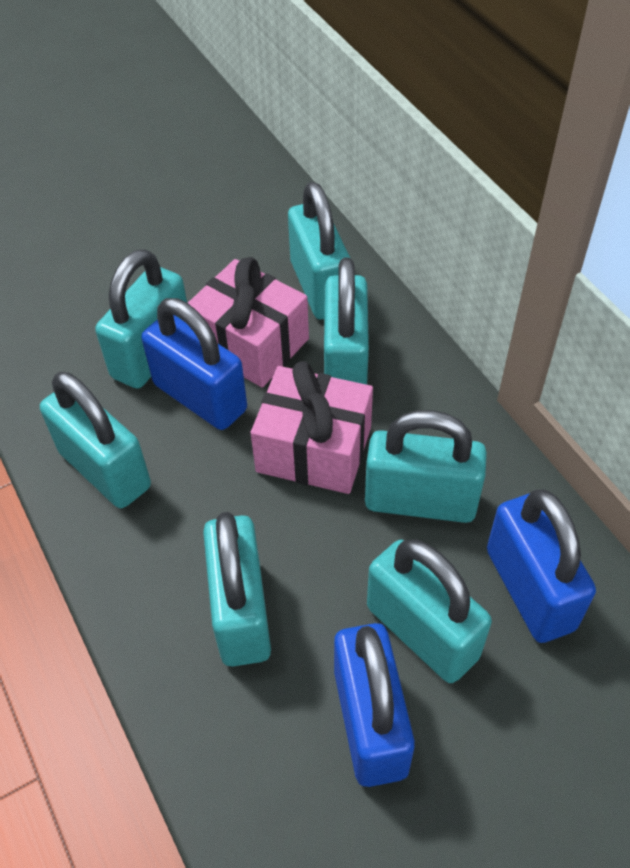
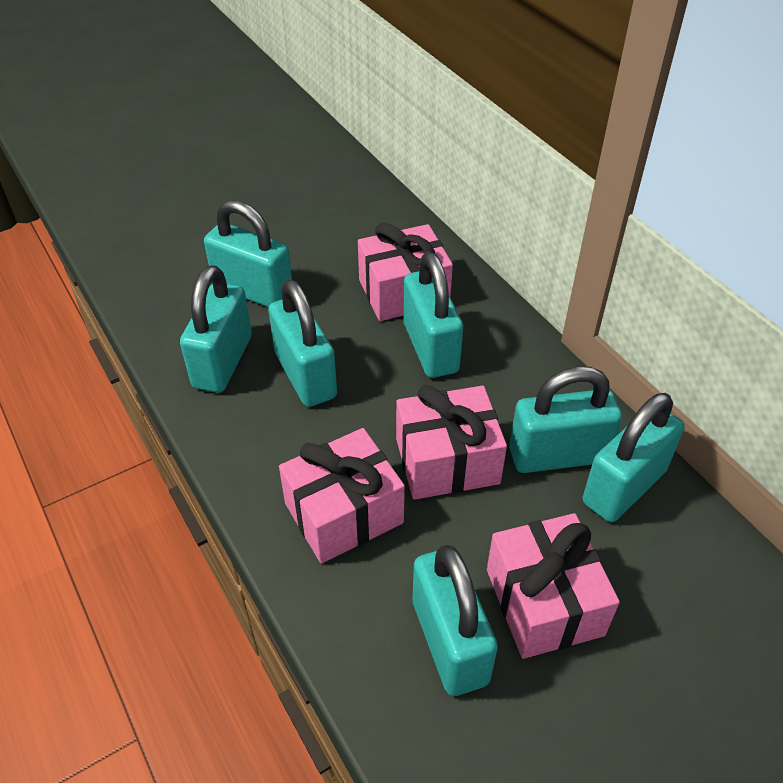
blue padlock: 3 -> 0
pink gift: 2 -> 4

